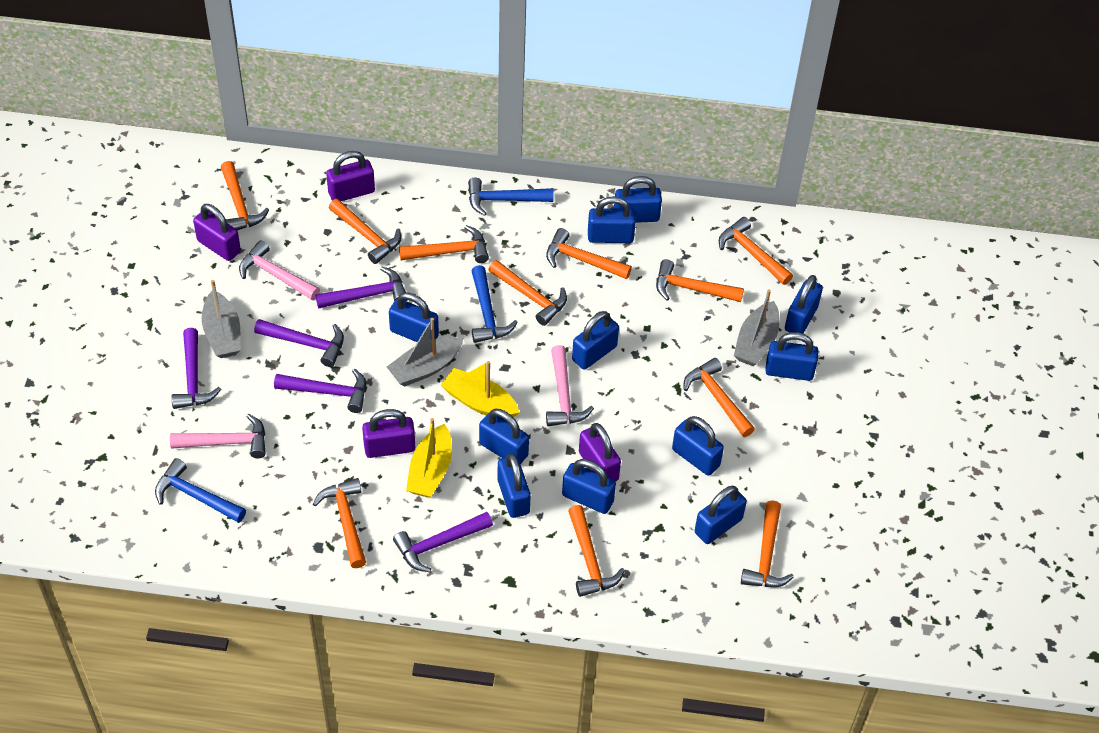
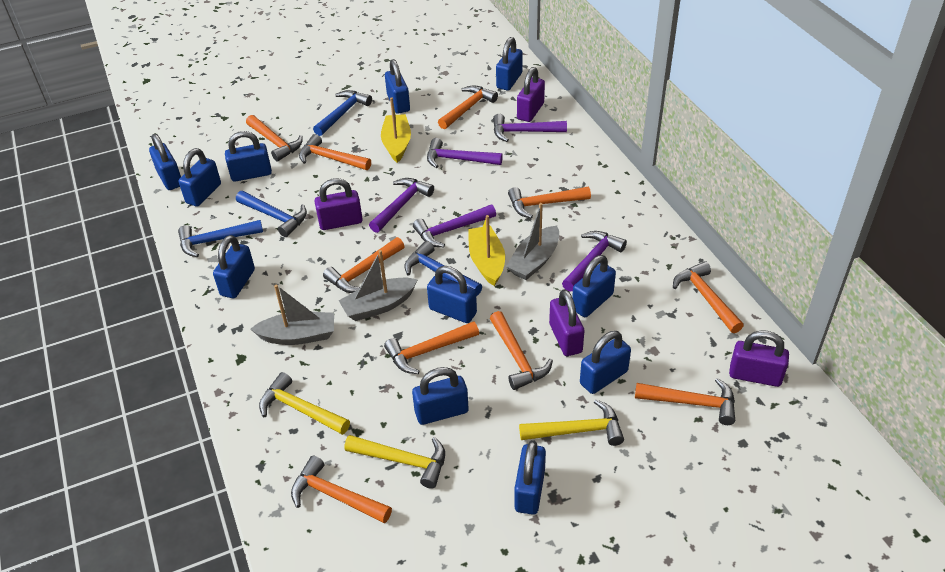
blue hammer: 3 -> 4
orange hammer: 11 -> 10
pink hammer: 3 -> 0
yellow hammer: 0 -> 3

